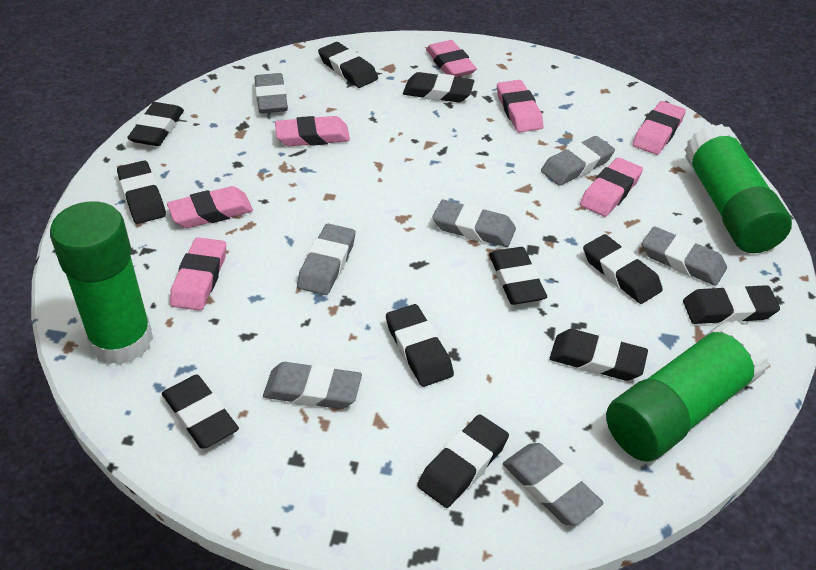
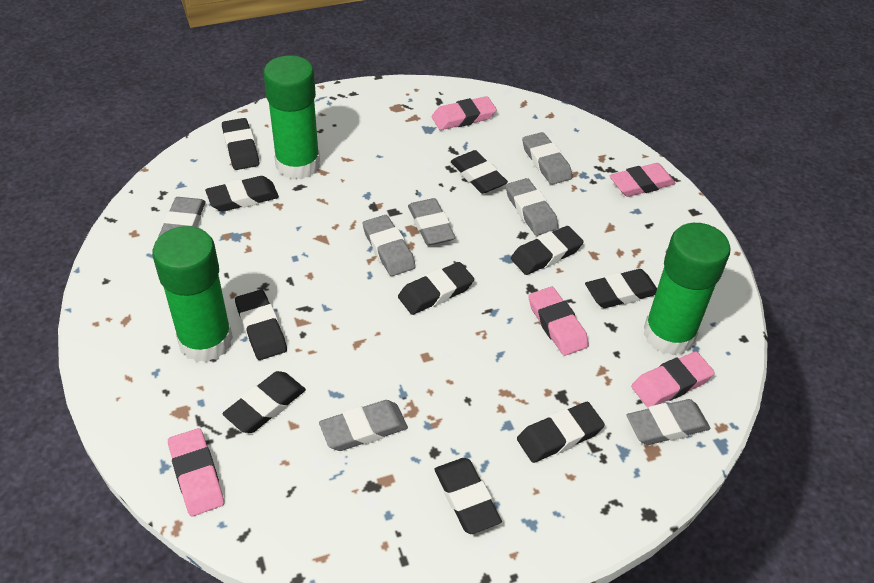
black eraser: 11 -> 10
pink eraser: 7 -> 5

